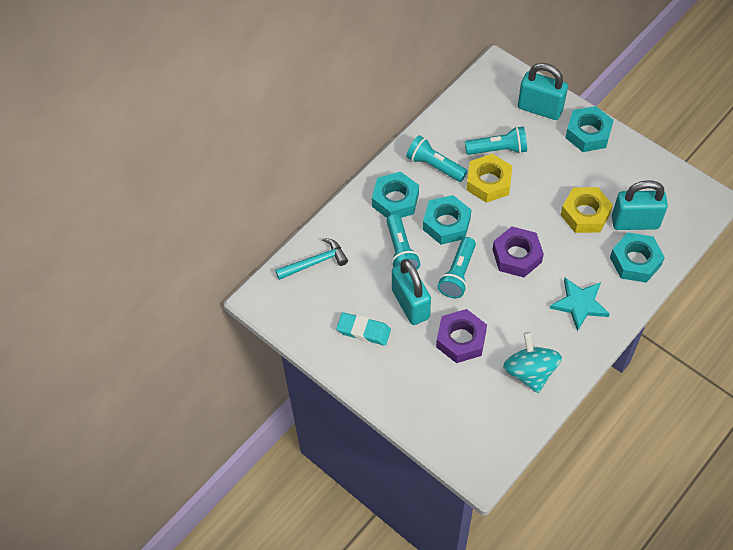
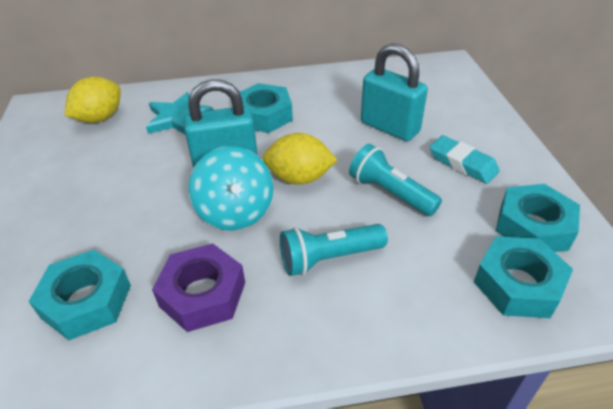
purple nut: 2 -> 1
turquoise flashlight: 4 -> 2
turquoise hammer: 1 -> 0
turquoise padlock: 3 -> 2
yellow lemon: 0 -> 2
yellow nut: 2 -> 0

